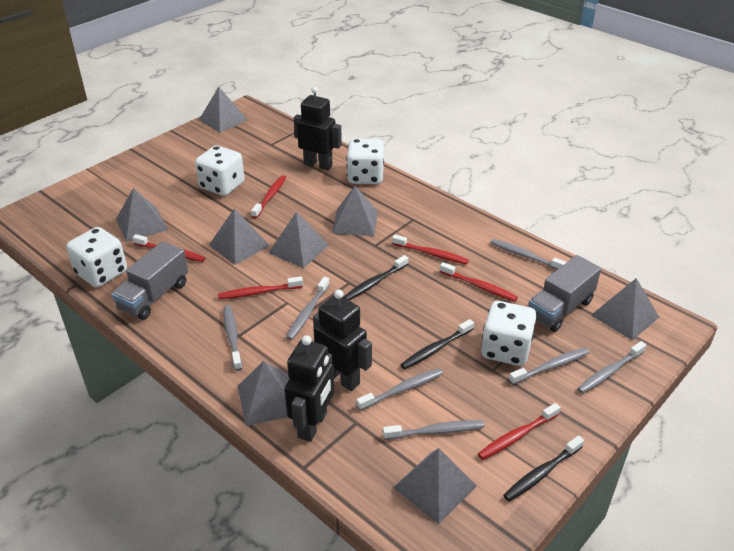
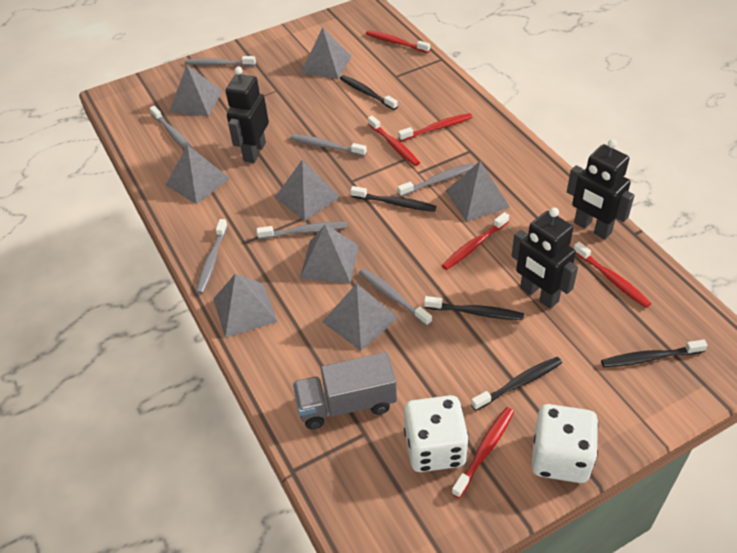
black toothbrush: 3 -> 5
grey truck: 2 -> 1
white dice: 4 -> 2

